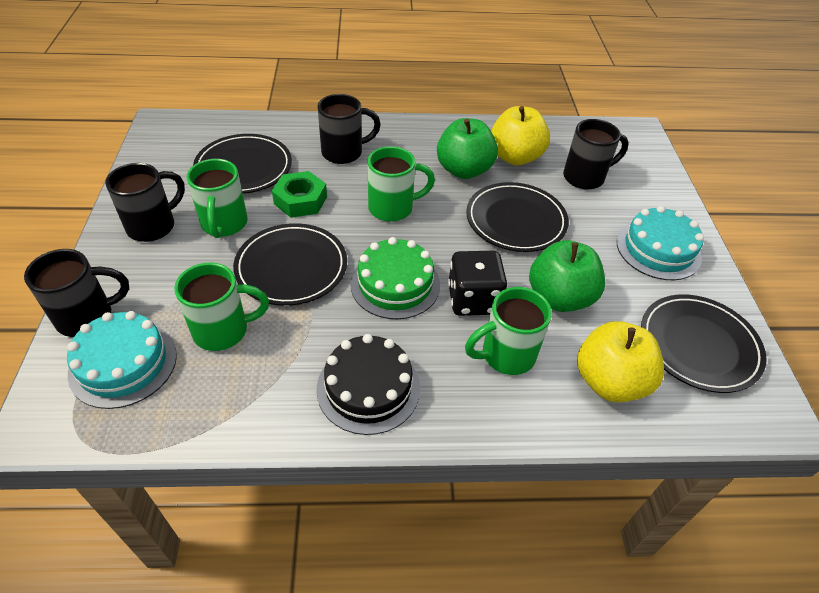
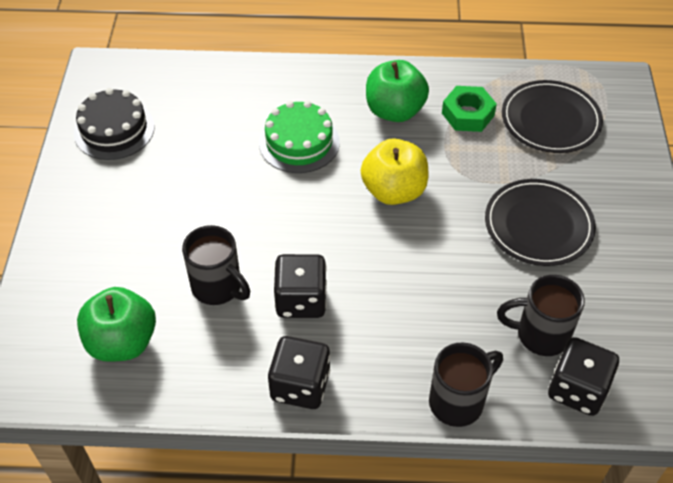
black dice: 1 -> 3
black mug: 4 -> 3
black plate: 4 -> 2
green mug: 4 -> 0
turquoise cake: 2 -> 0
yellow apple: 2 -> 1

